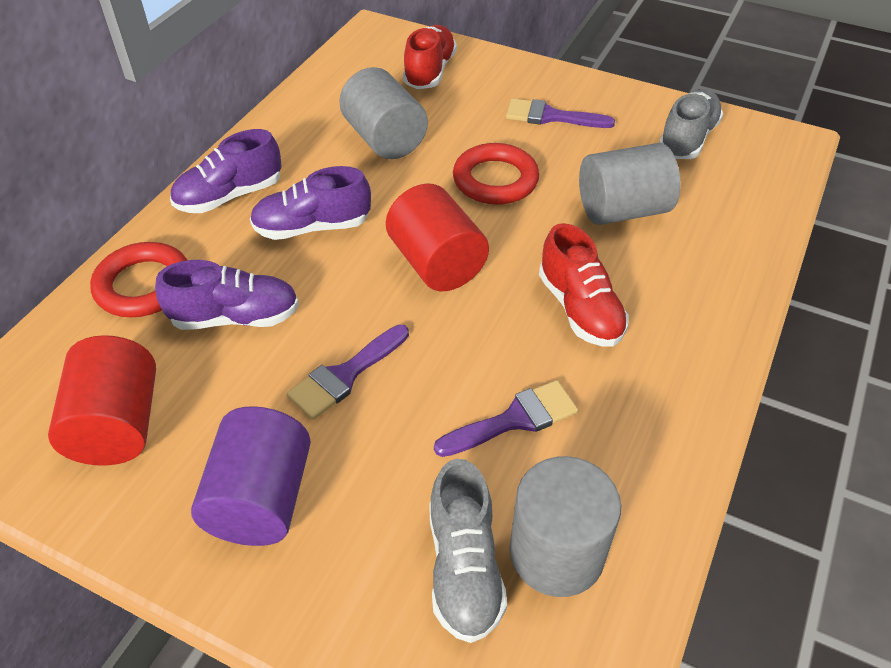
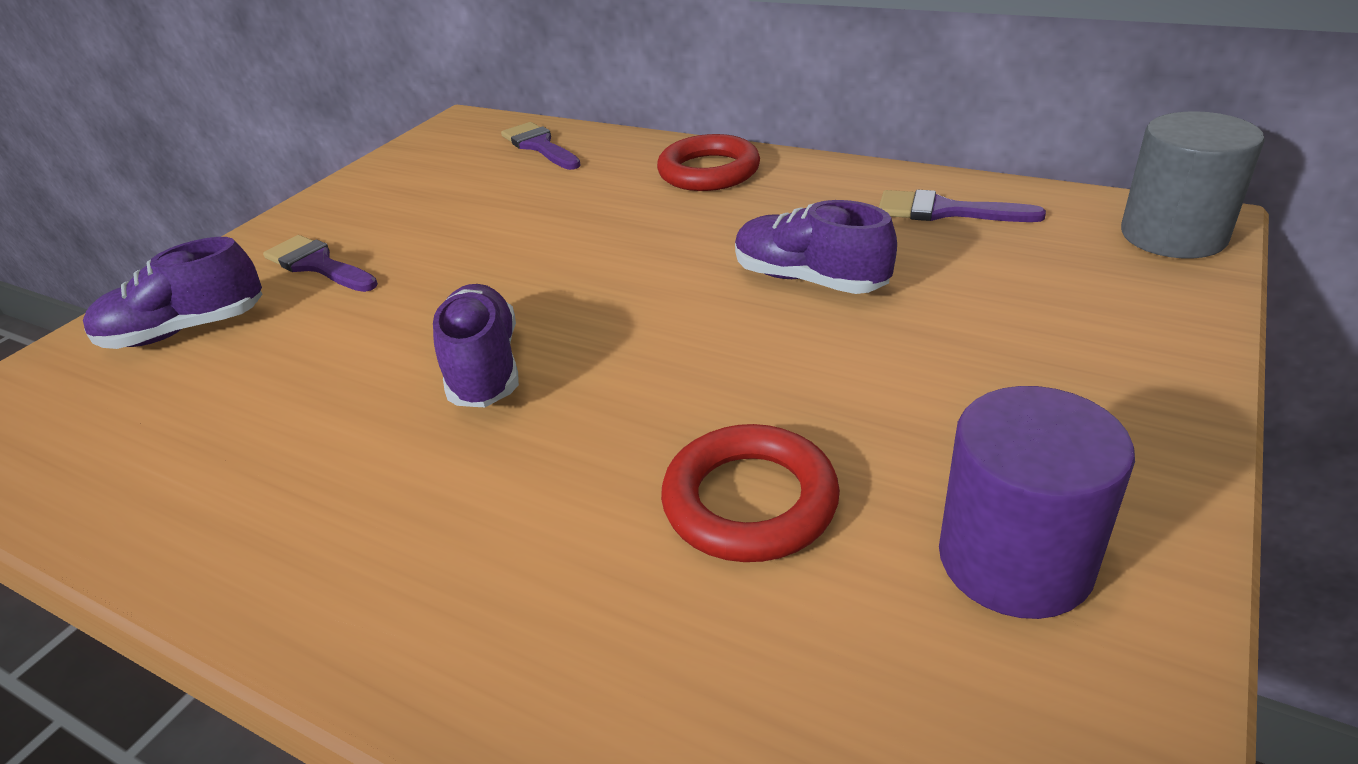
grey cylinder: 3 -> 1
grey shoe: 2 -> 0
red cylinder: 2 -> 0
red shoe: 2 -> 0

